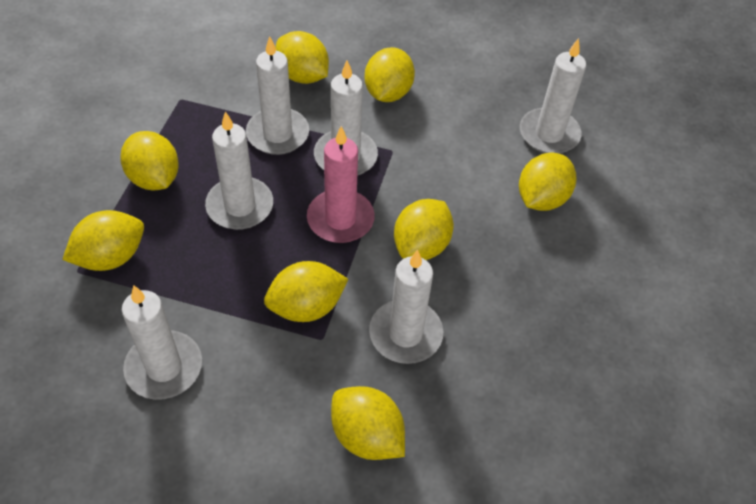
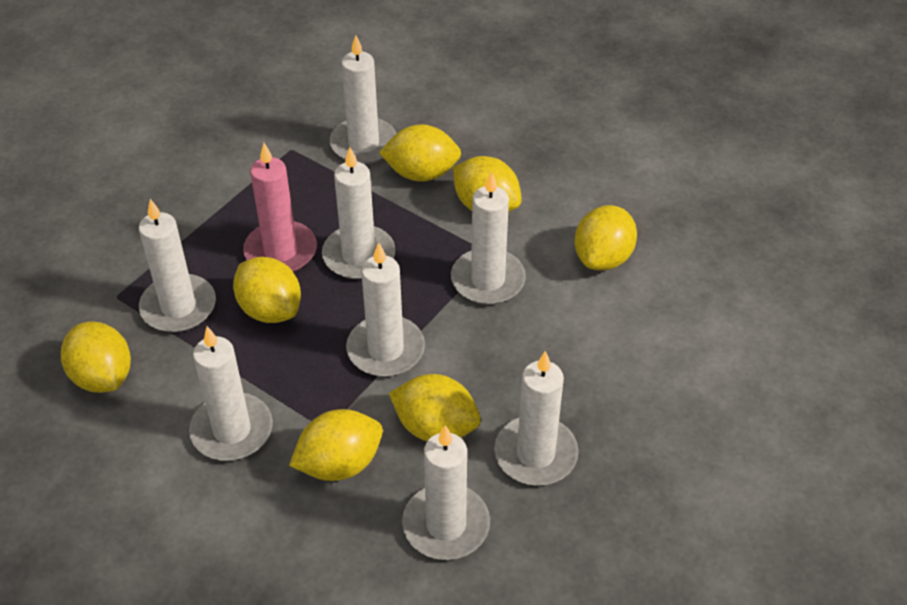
white candle: 6 -> 8
yellow lemon: 8 -> 7

